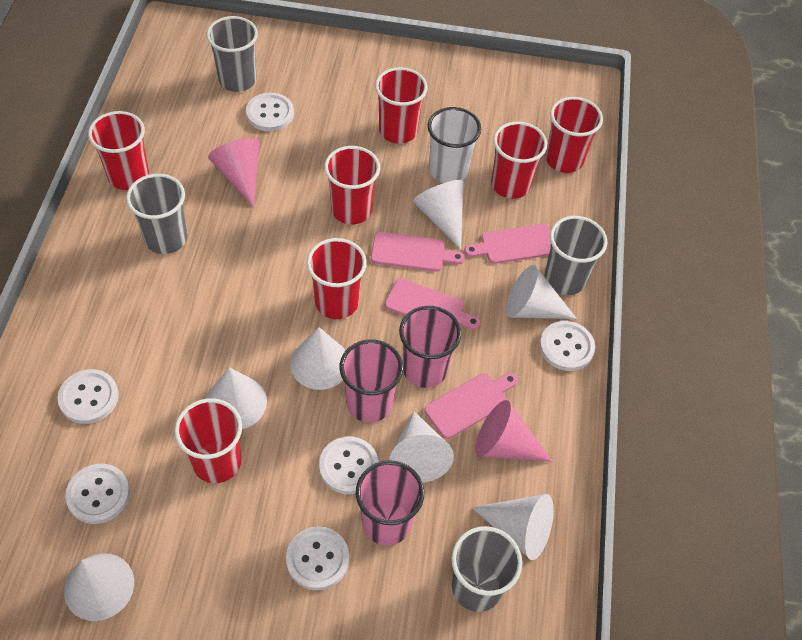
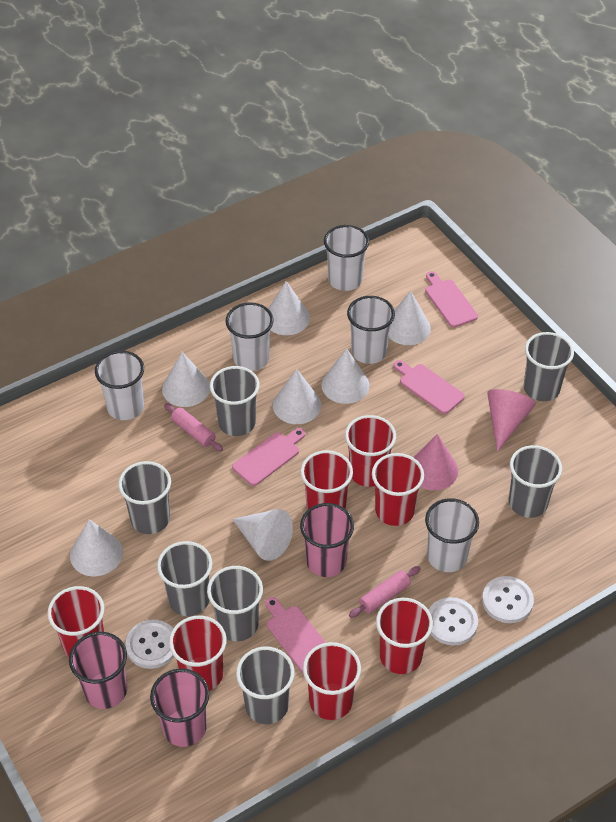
grey cup: 4 -> 7
pink rolling pin: 0 -> 2
white button: 6 -> 3
white cup: 1 -> 5

